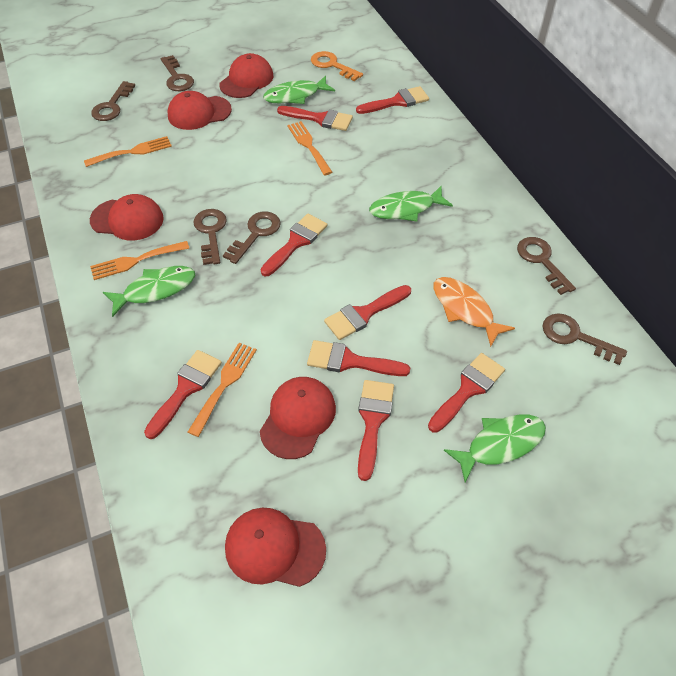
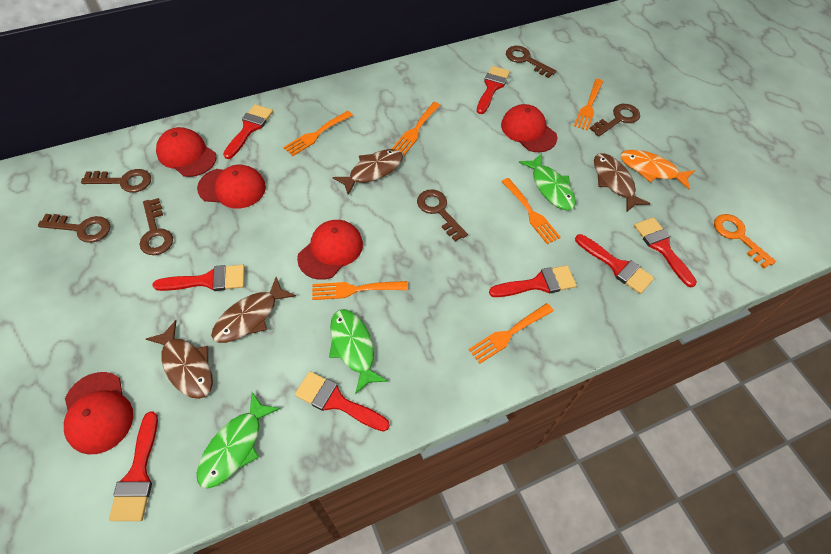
brown fish: 0 -> 4
green fish: 4 -> 3
orange fork: 4 -> 6

